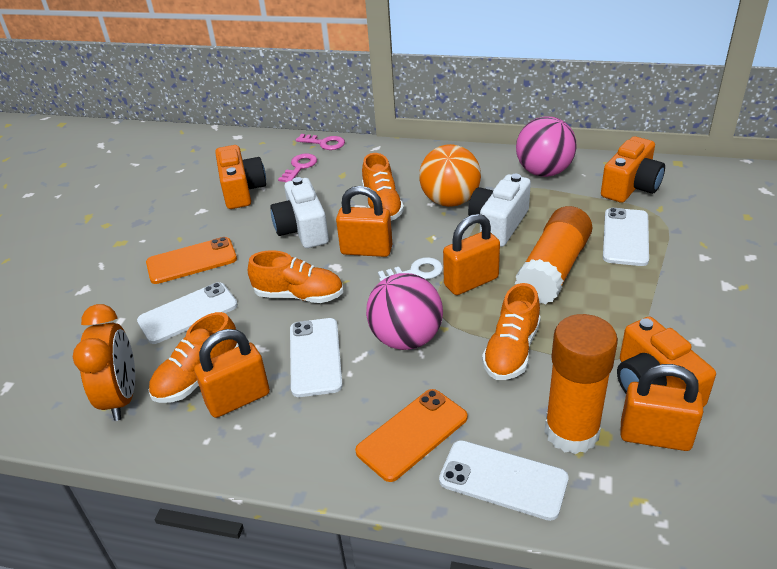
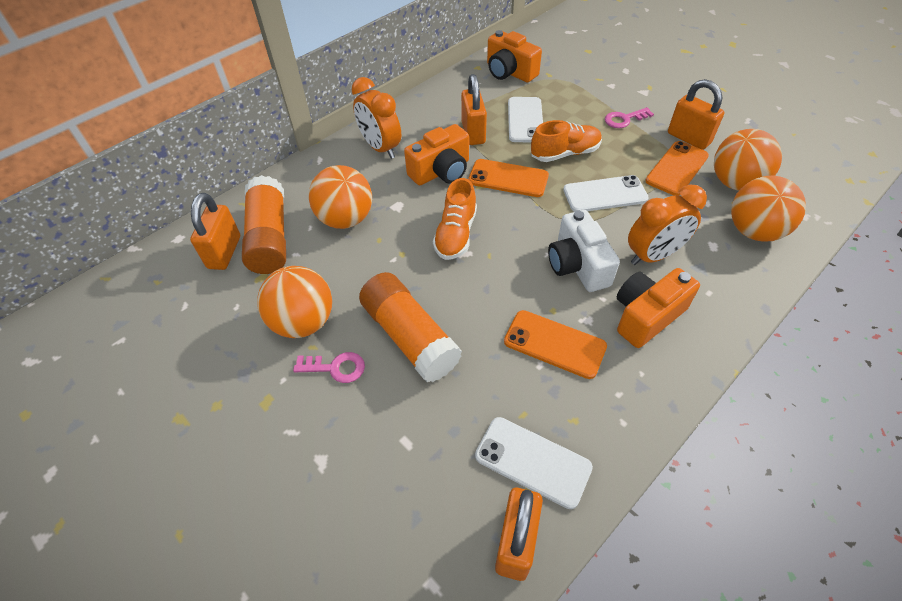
orange ball: 1 -> 4
orange clock: 1 -> 2
orange phone: 2 -> 3
orange shoe: 4 -> 2
pink ball: 2 -> 0
white camera: 2 -> 1
white key: 1 -> 0
white phone: 4 -> 3

